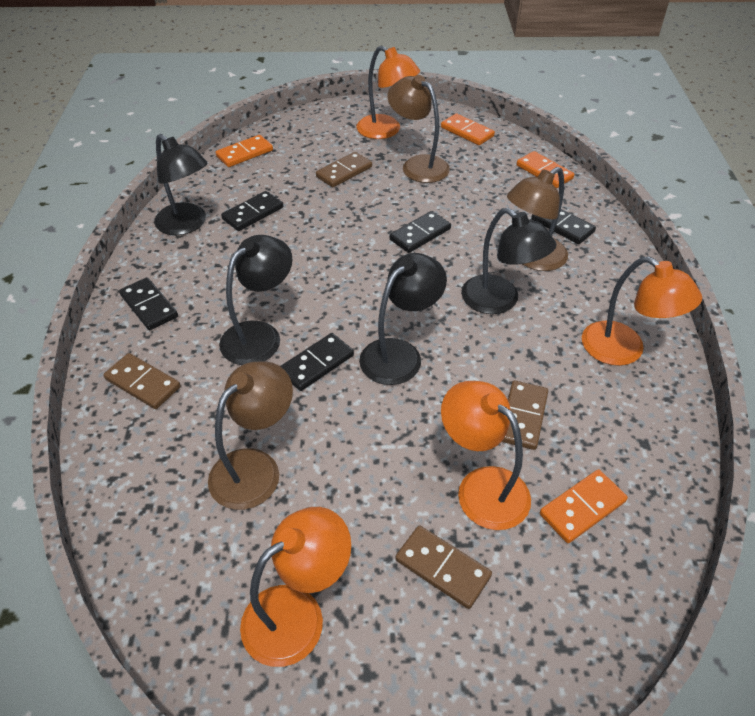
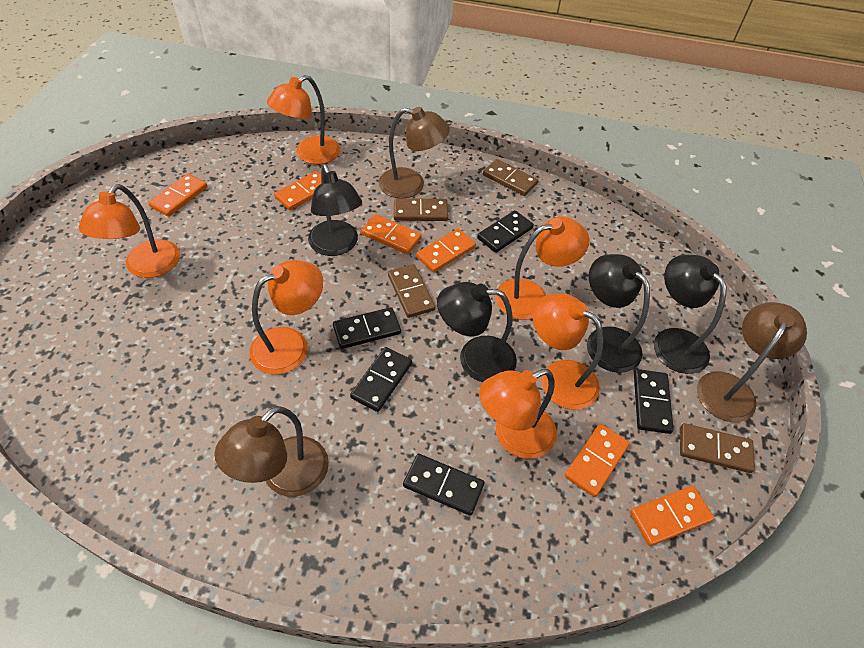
orange domino: 4 -> 6
orange lamp: 4 -> 6

